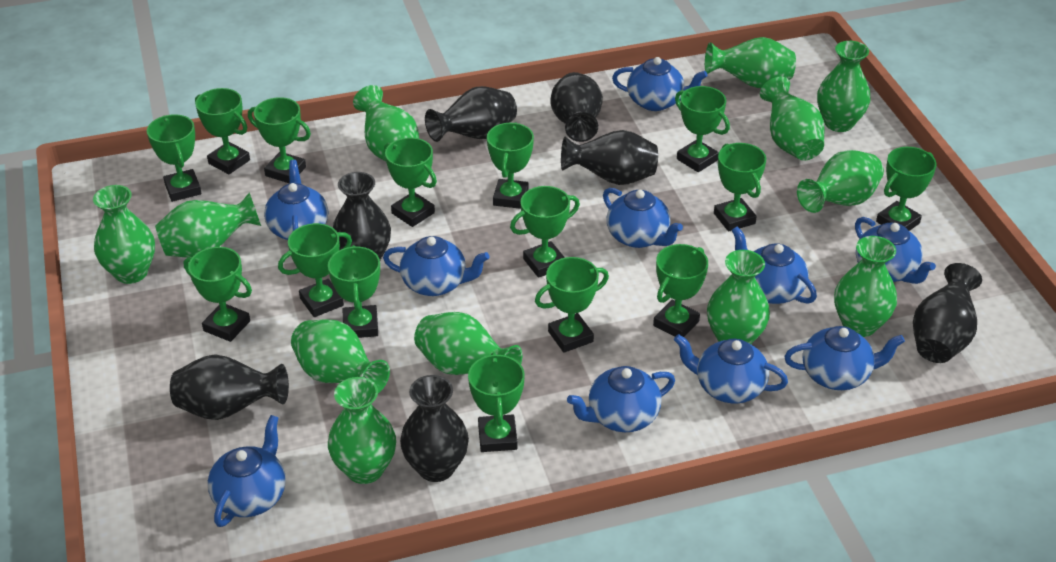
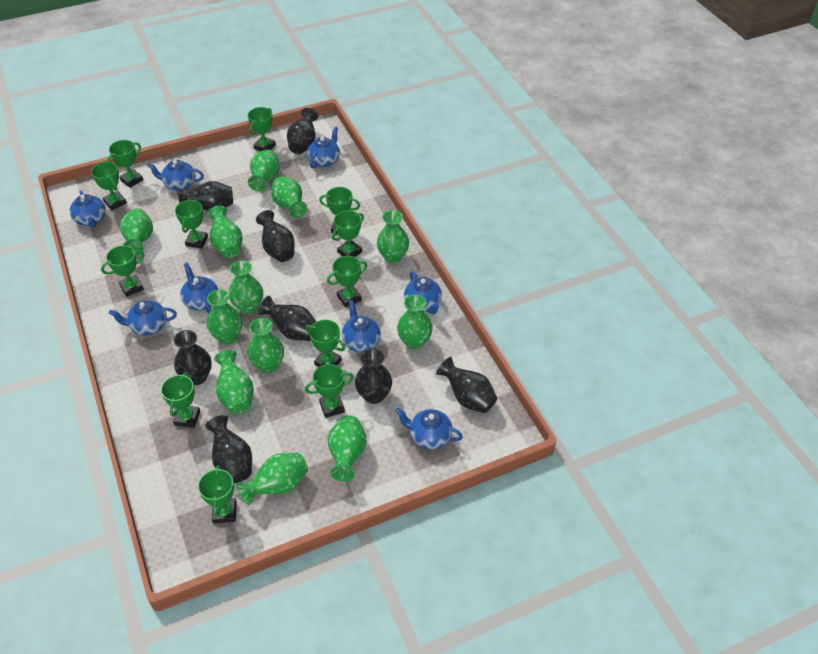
black vase: 7 -> 8
blue teapot: 10 -> 8
green trophy: 15 -> 12

